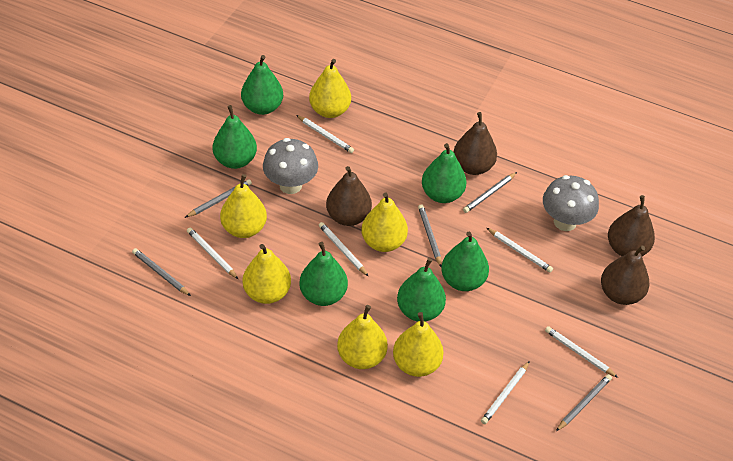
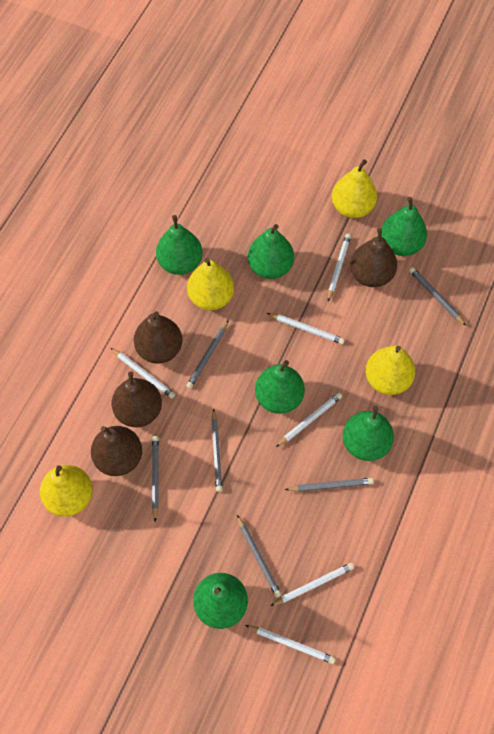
grey mushroom: 2 -> 0
grey pencil: 5 -> 6
yellow pear: 6 -> 4

